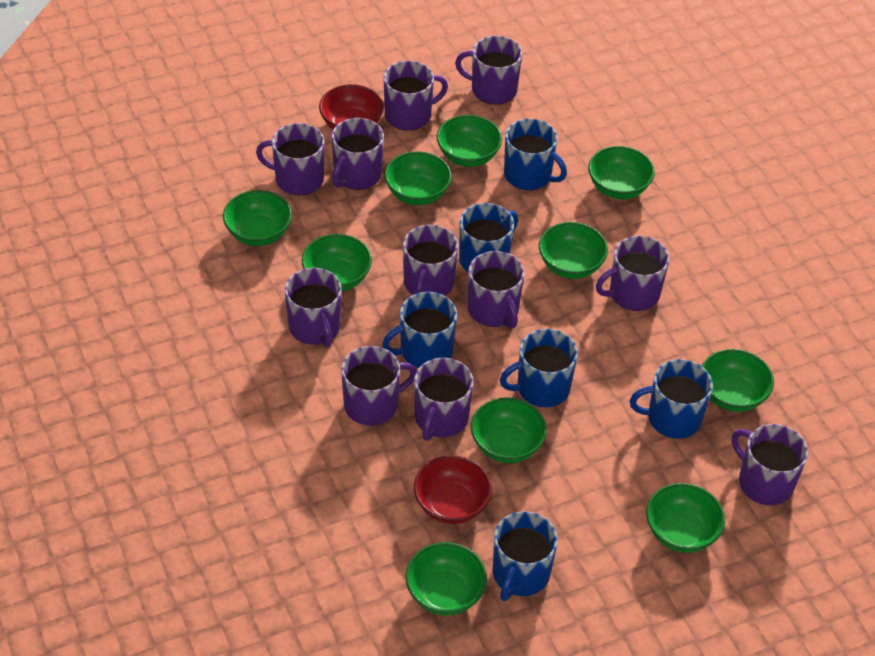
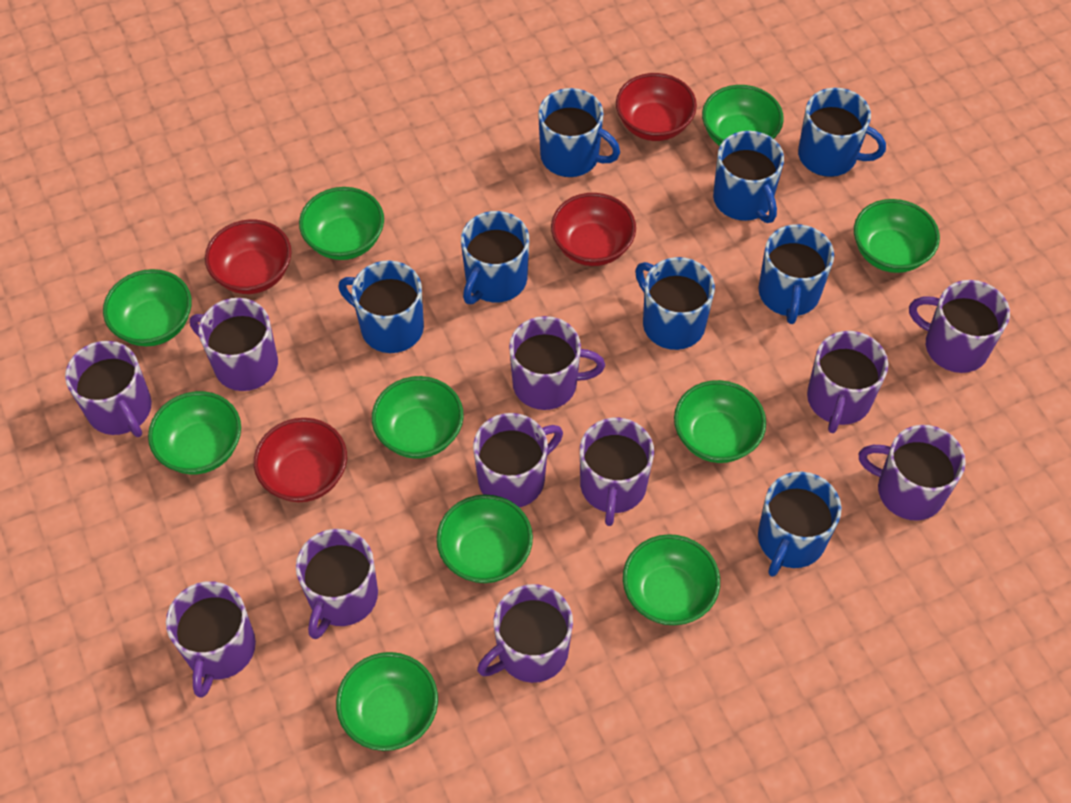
blue mug: 6 -> 8
red bowl: 2 -> 4

